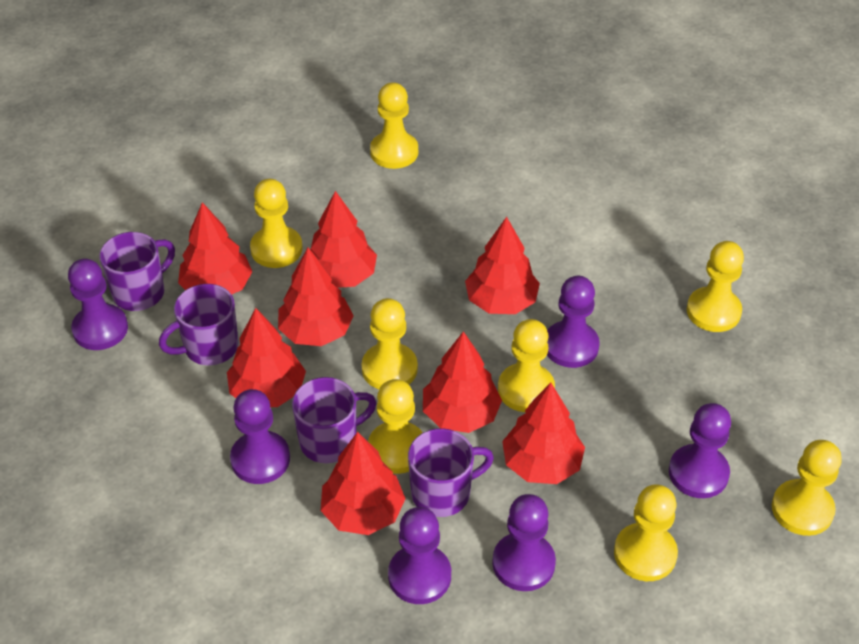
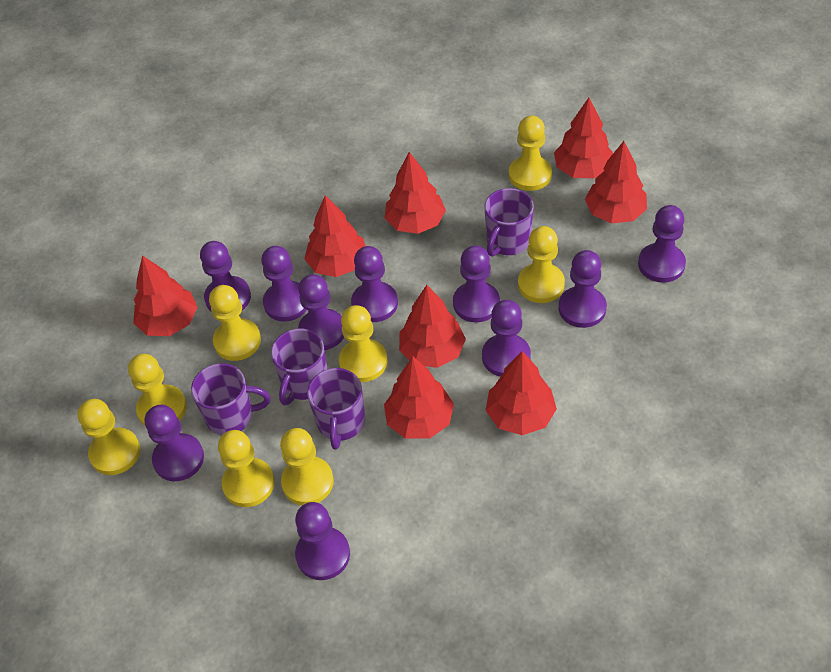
purple pawn: 6 -> 10

